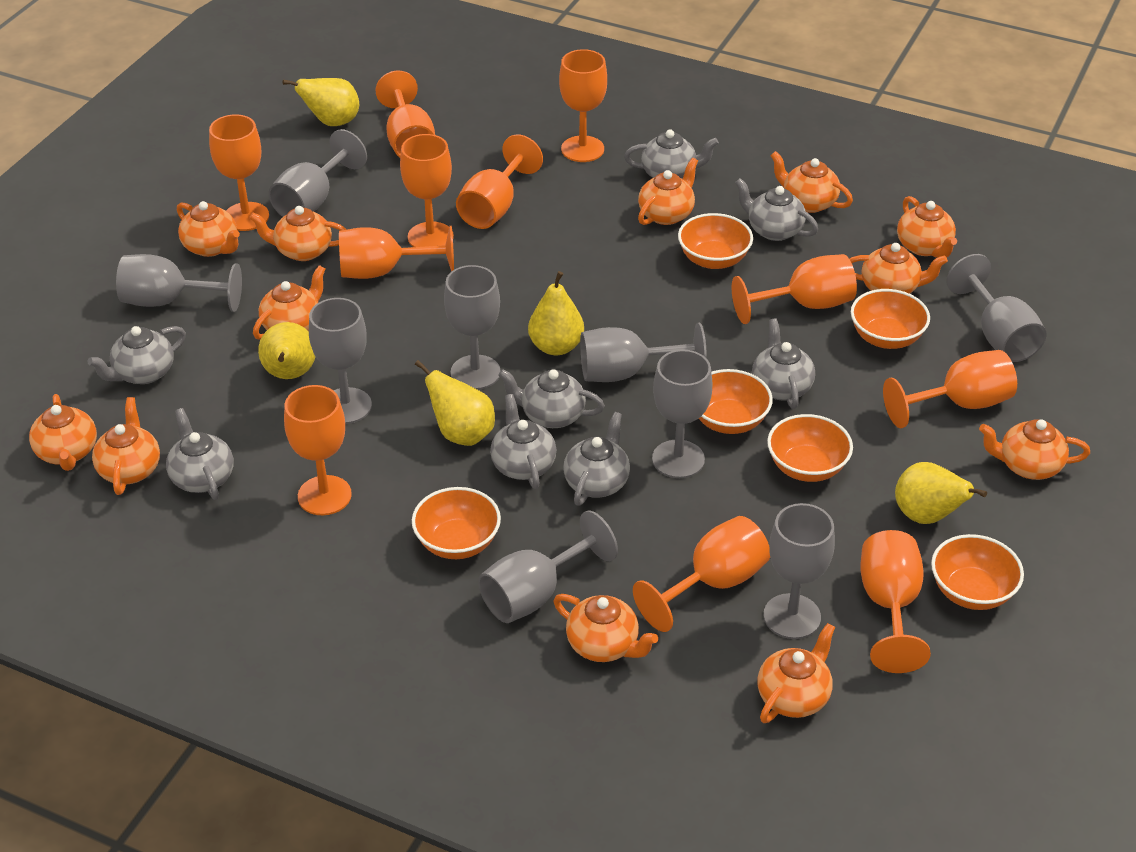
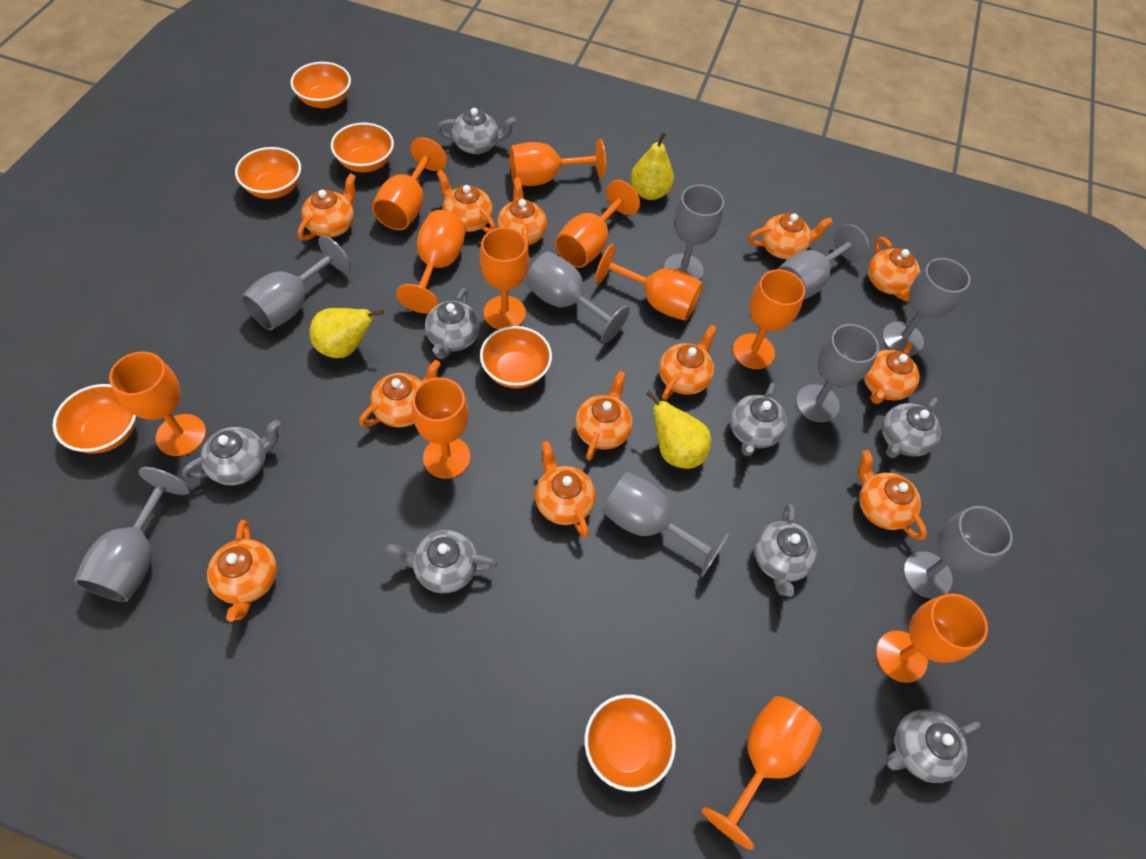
yellow pear: 5 -> 3

